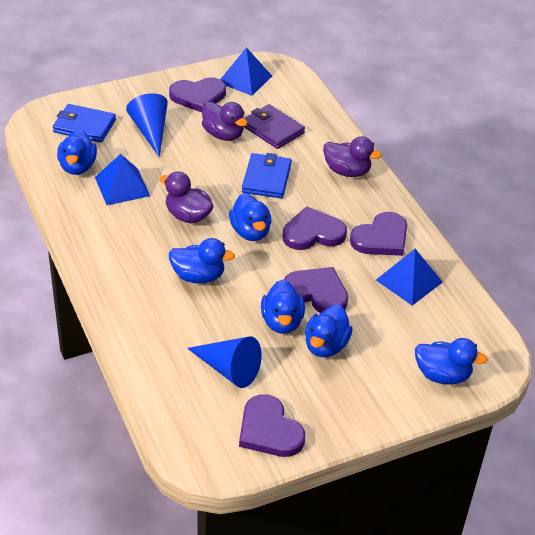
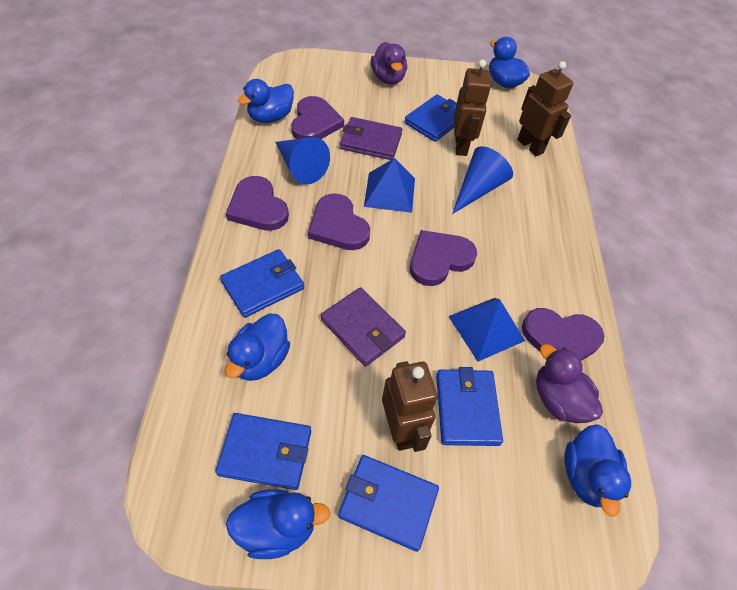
blue duck: 6 -> 5
blue pyramid: 3 -> 2
blue wallet: 2 -> 5
brown robot: 0 -> 3
purple duck: 3 -> 2
purple wallet: 1 -> 2

